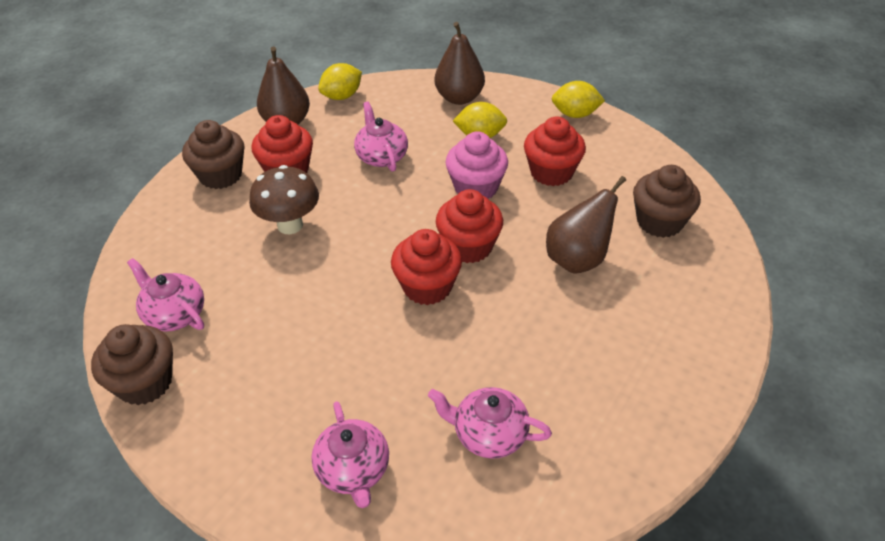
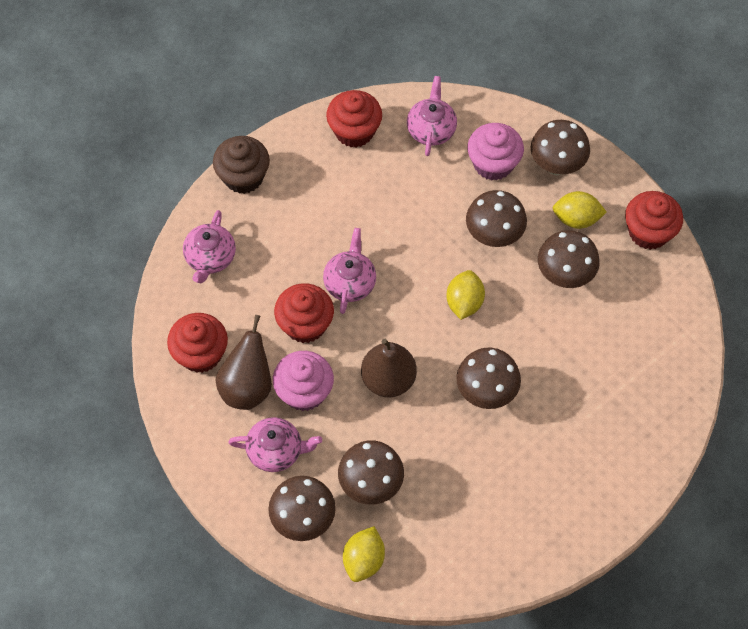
brown cupcake: 3 -> 1
brown mushroom: 1 -> 6
brown pear: 3 -> 2
pink cupcake: 1 -> 2

